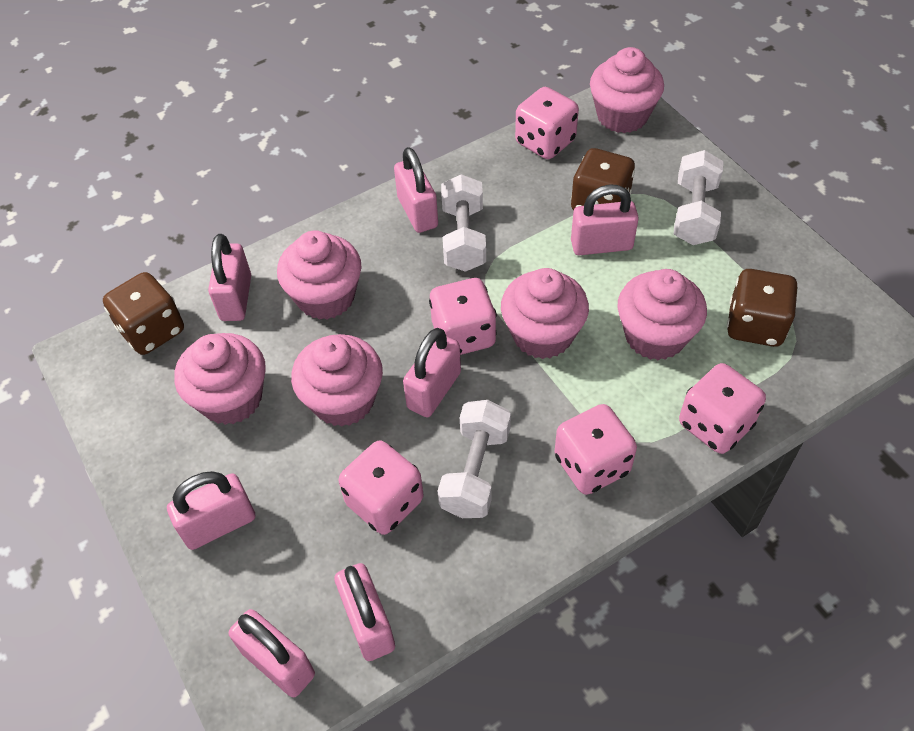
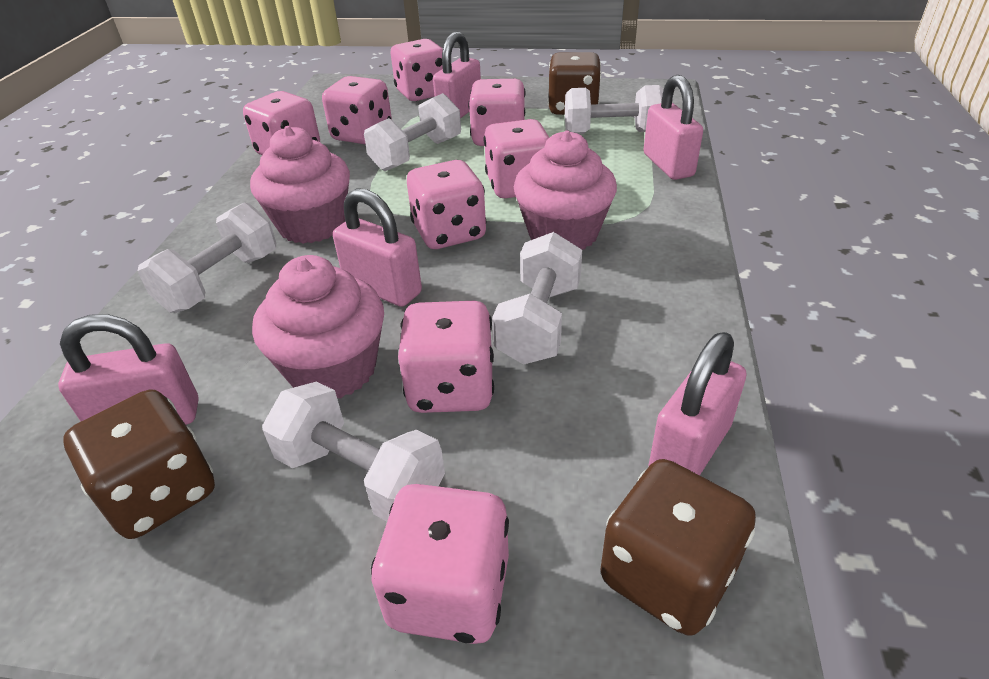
pink cupcake: 6 -> 3
pink dice: 5 -> 8
pink padlock: 7 -> 5
white dumbbell: 3 -> 5

